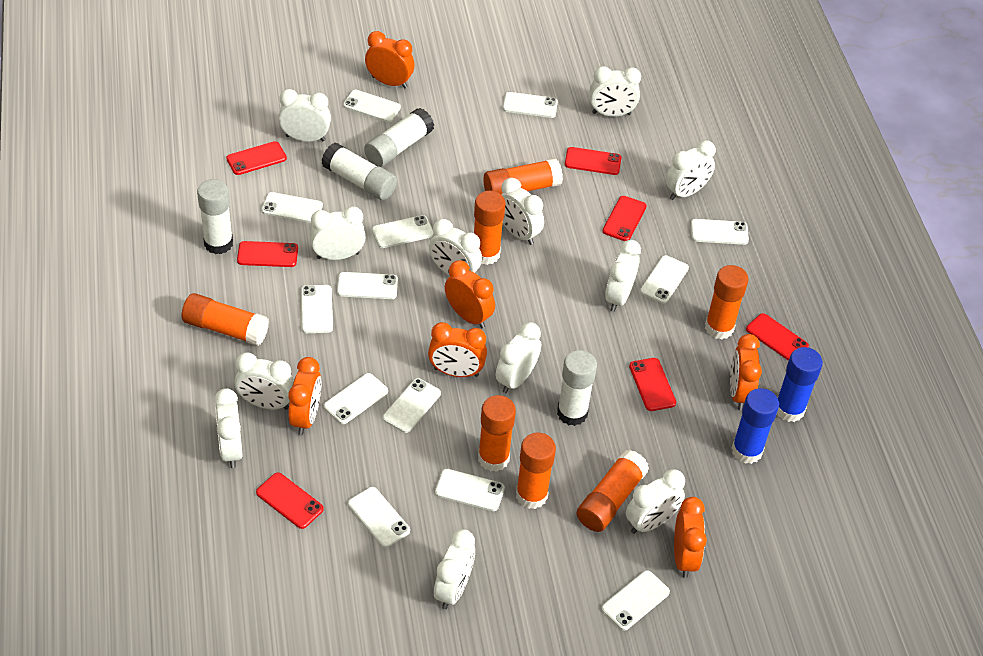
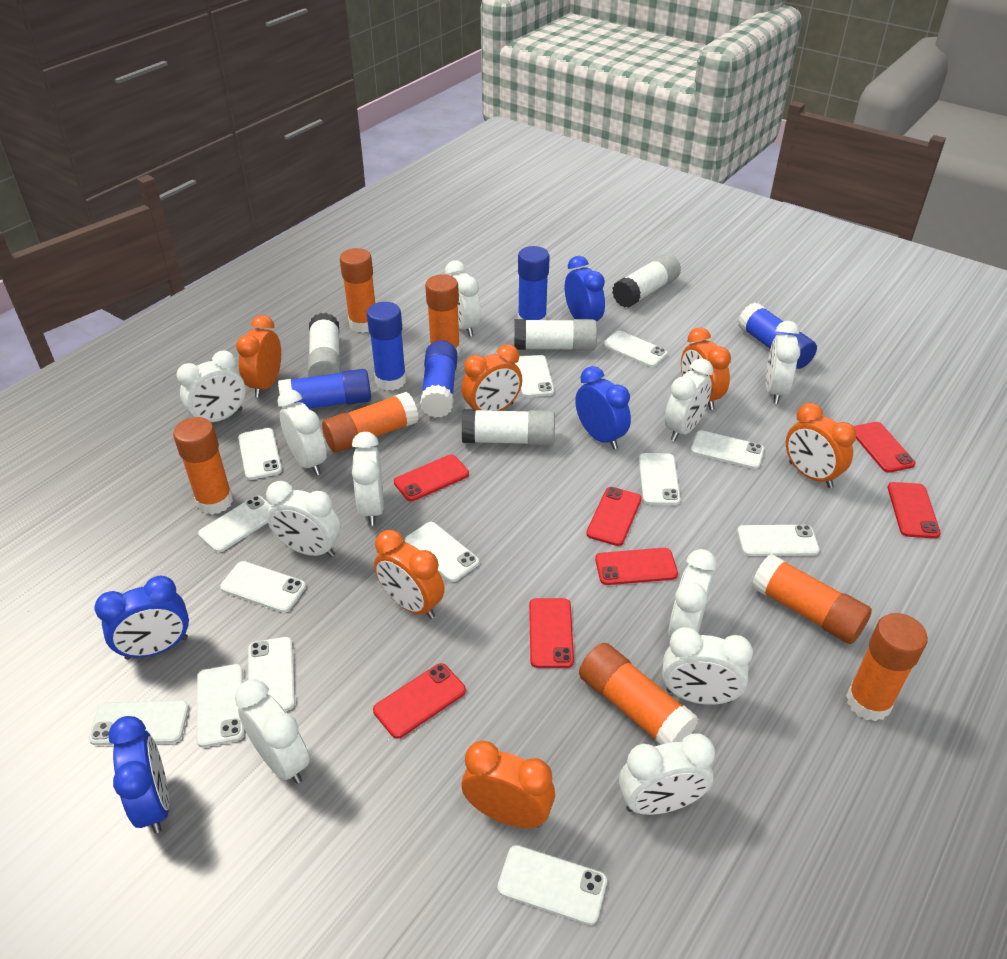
blue clock: 0 -> 4
blue glue stick: 2 -> 5
white clock: 12 -> 11

